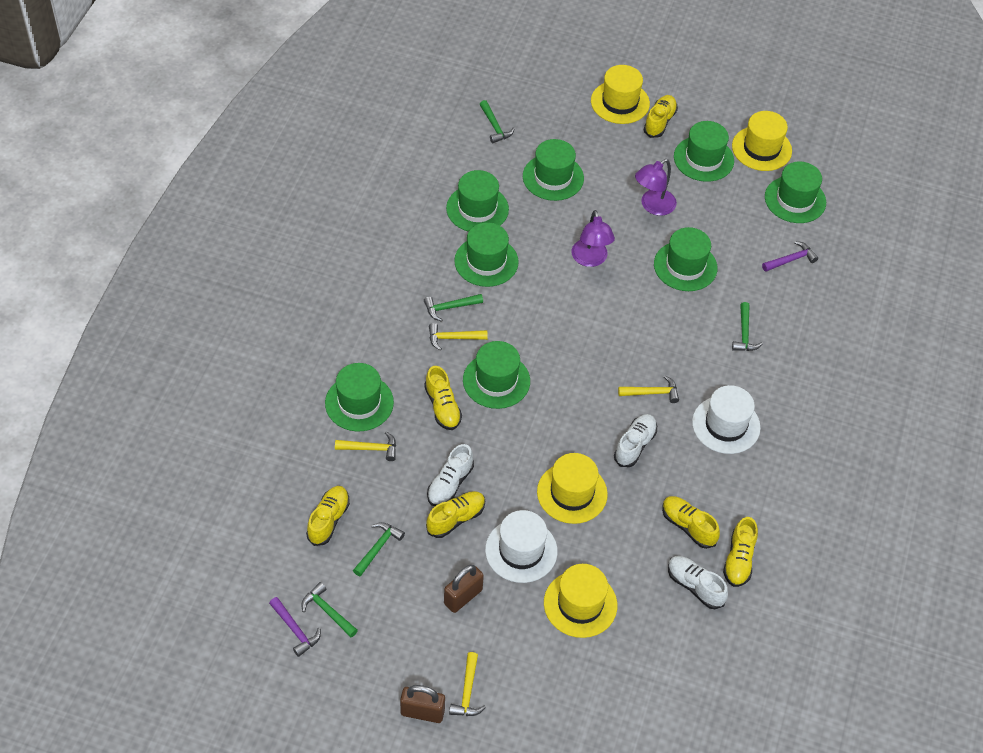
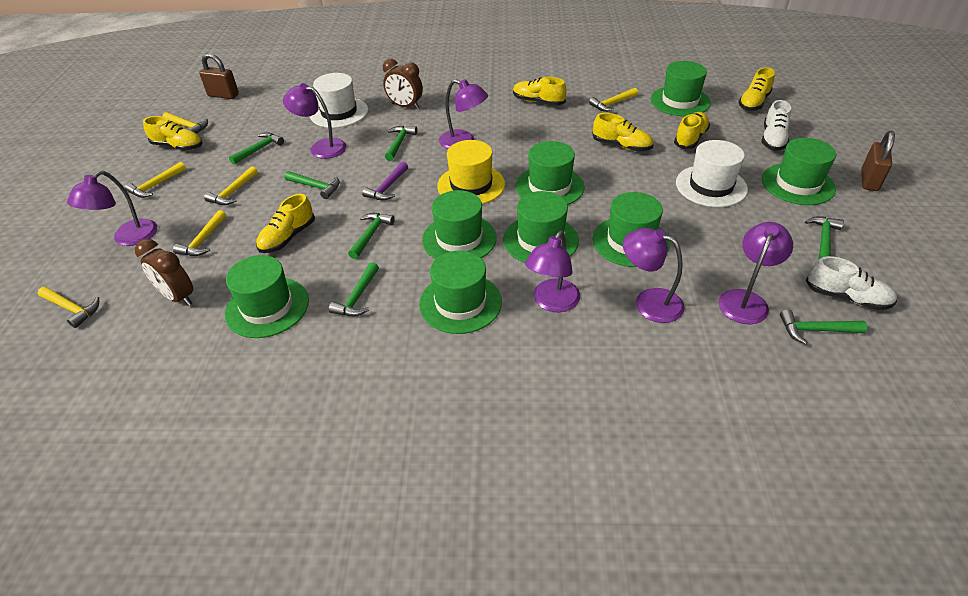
brown clock: 0 -> 2
green hammer: 5 -> 7
purple hammer: 2 -> 1
purple lamp: 2 -> 6
white shoe: 3 -> 2
yellow hammer: 4 -> 6
yellow hat: 4 -> 1

